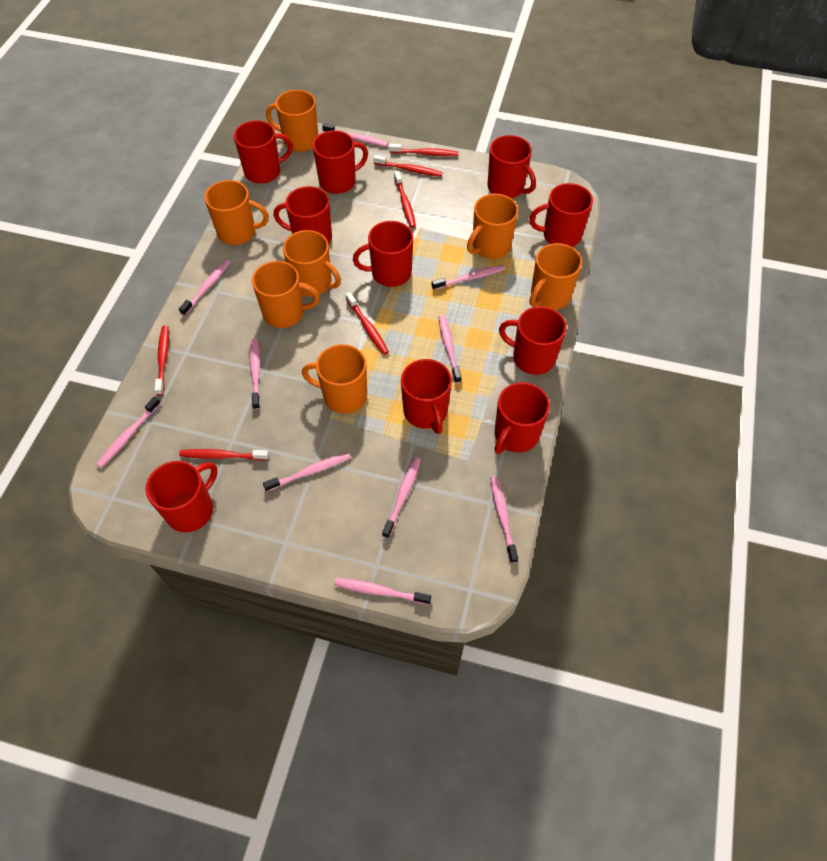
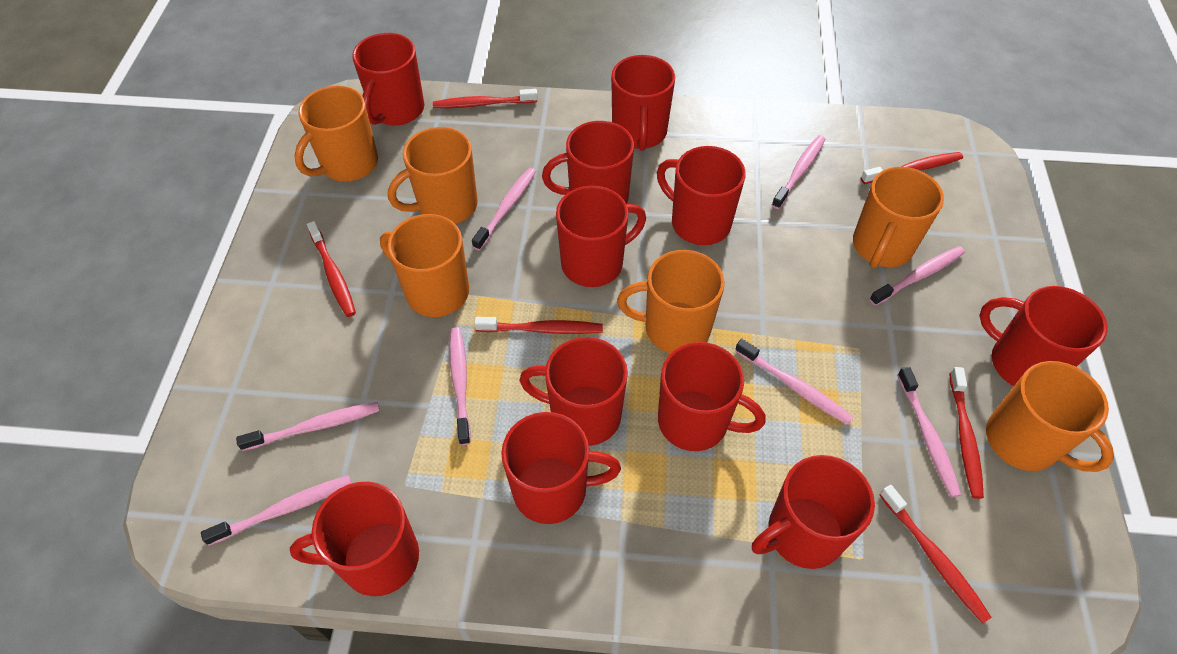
orange mug: 7 -> 6
pink toothbrush: 10 -> 8
red mug: 10 -> 11

